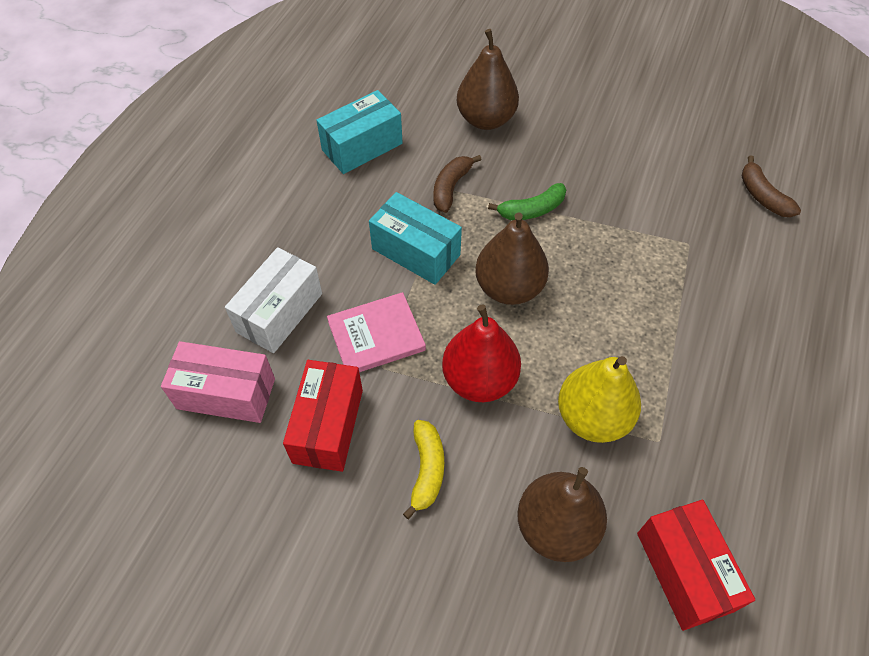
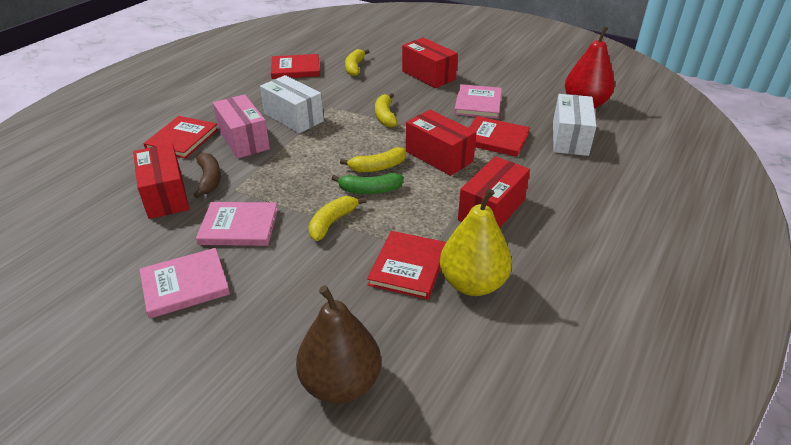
brown banana: 2 -> 1
brown pear: 3 -> 1
pink book: 1 -> 3
red book: 0 -> 4
red box: 2 -> 4
turquoise box: 2 -> 0
white box: 1 -> 2
yellow banana: 1 -> 4

